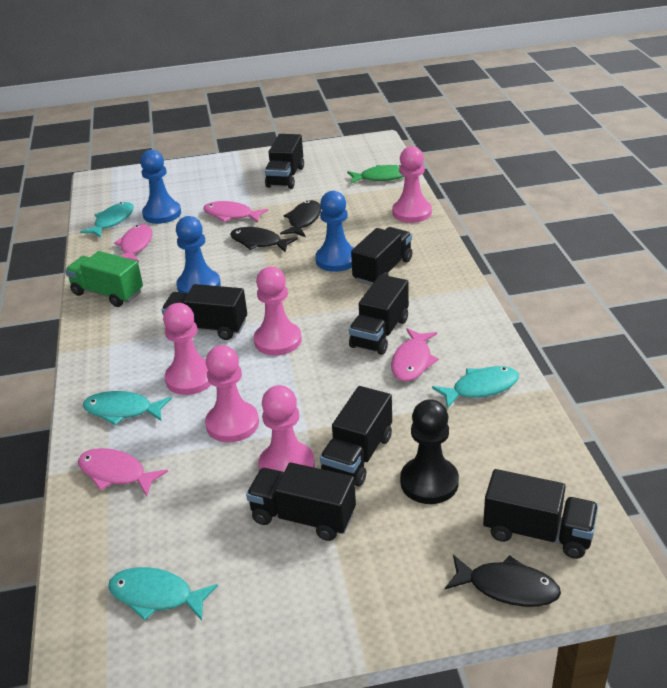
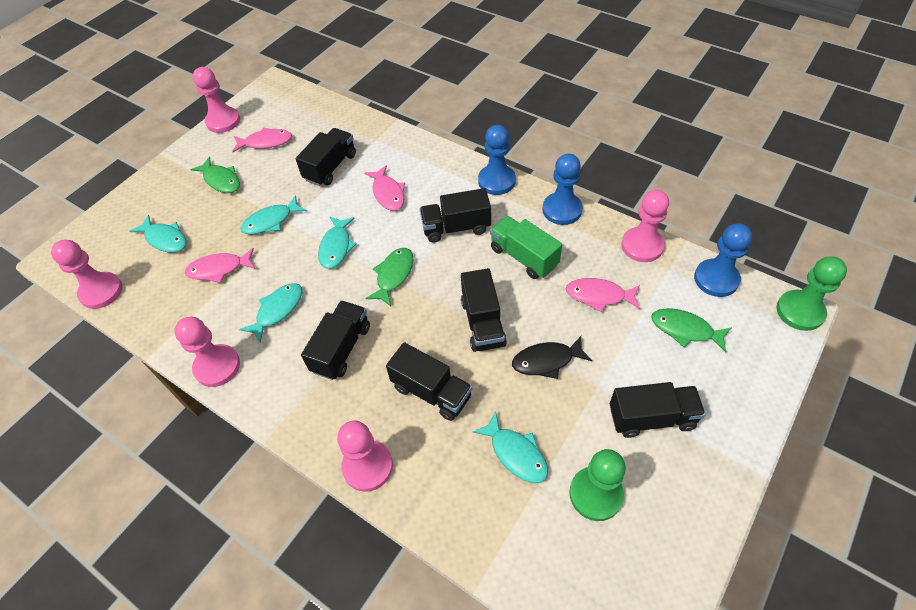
black fish: 3 -> 1
black pawn: 1 -> 0
black truck: 7 -> 6
green fish: 1 -> 3
green pawn: 0 -> 2
turquoise fish: 4 -> 5

